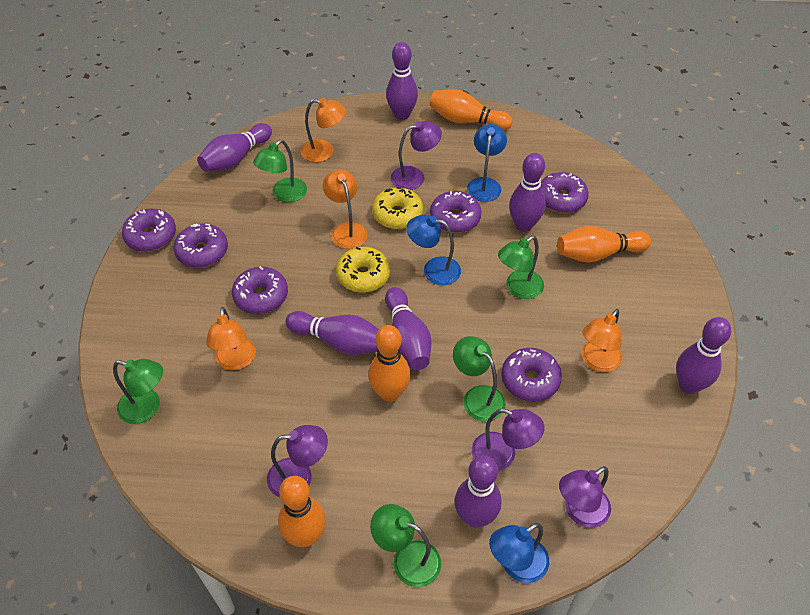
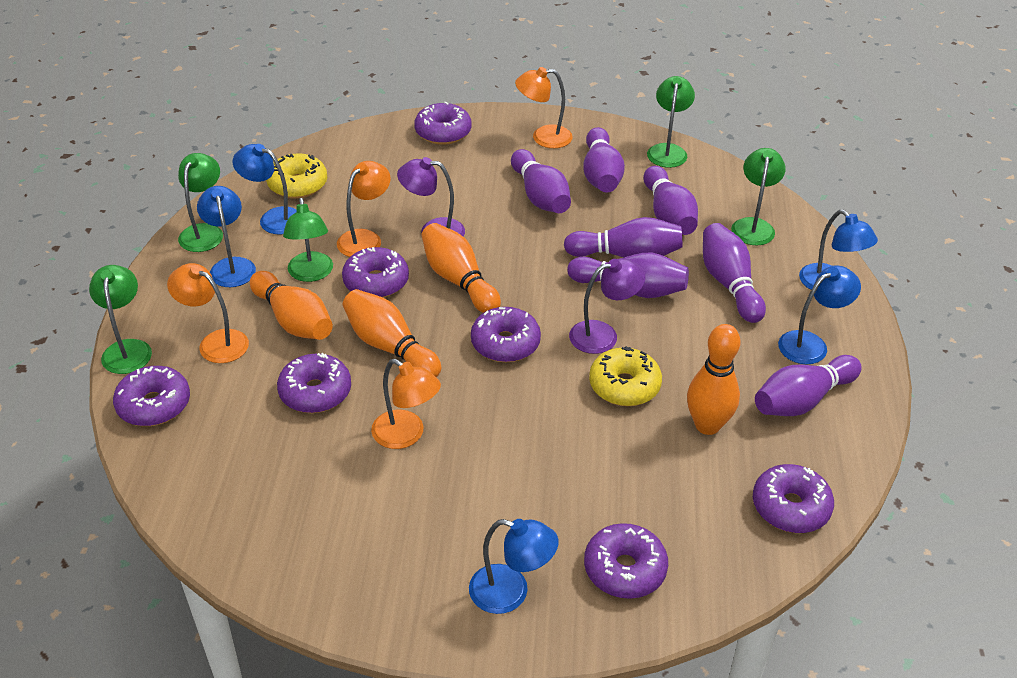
blue lamp: 3 -> 5
purple donut: 6 -> 7
purple lamp: 4 -> 2

